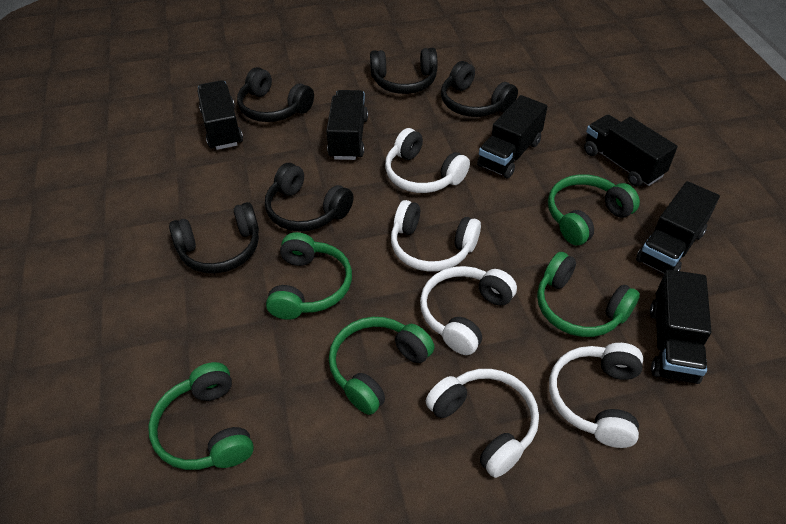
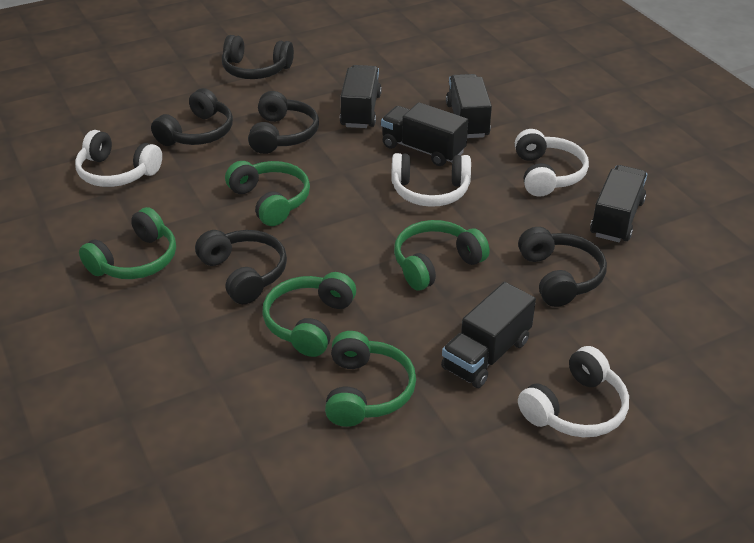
black truck: 6 -> 5
white headphones: 5 -> 4

